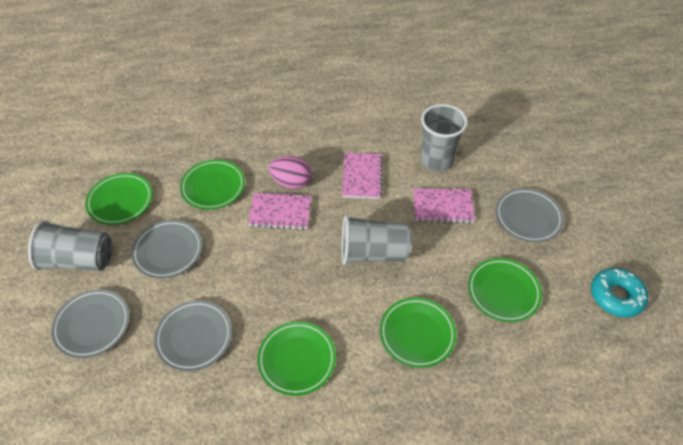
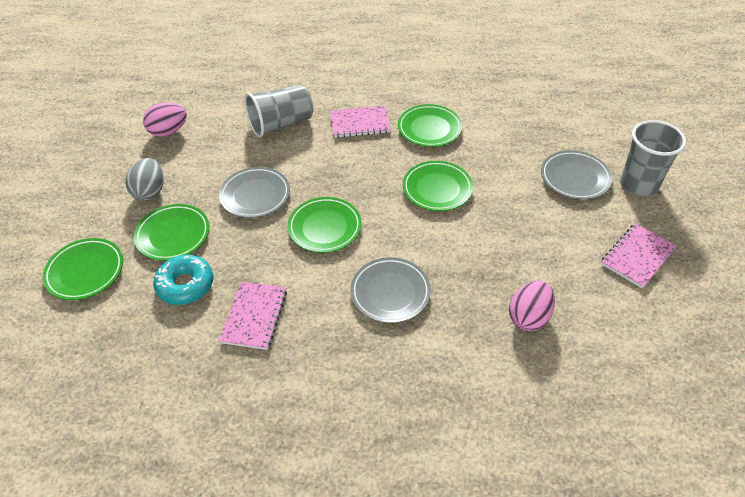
grey cup: 3 -> 2
grey egg: 0 -> 1
grey plate: 4 -> 3
pink egg: 1 -> 2

